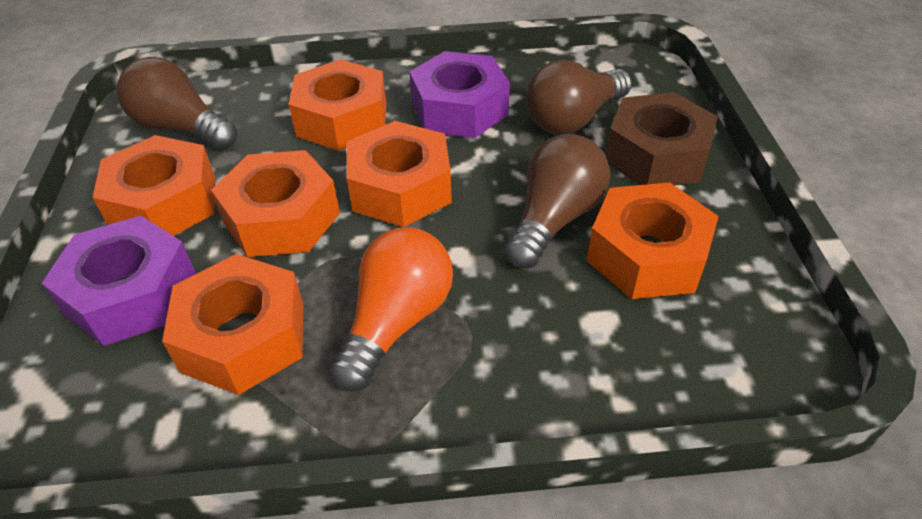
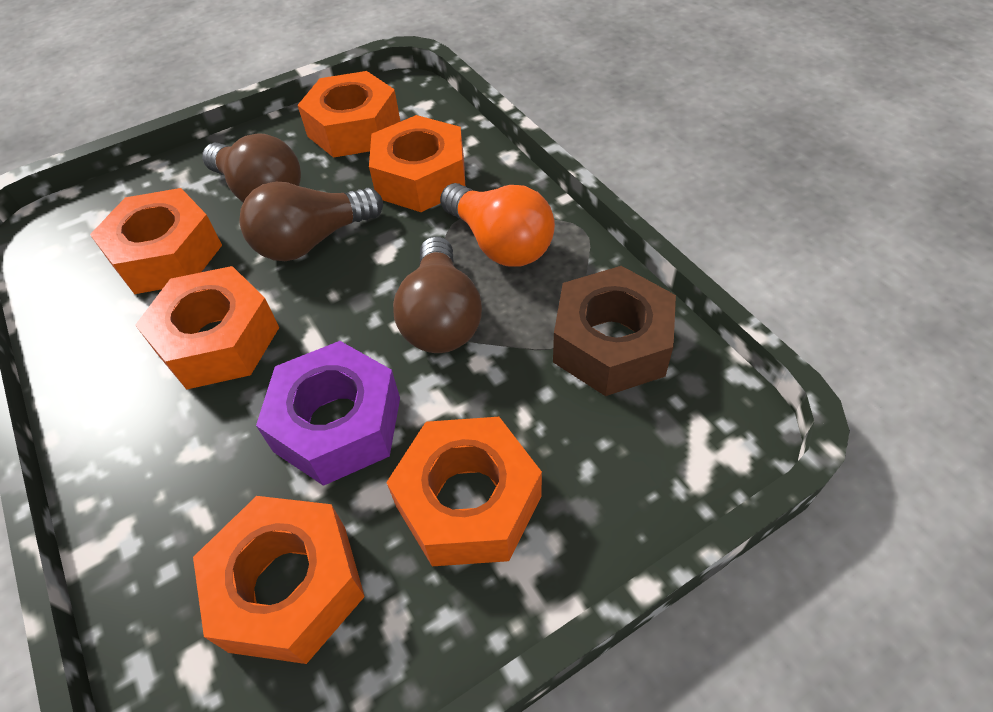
purple nut: 2 -> 1

